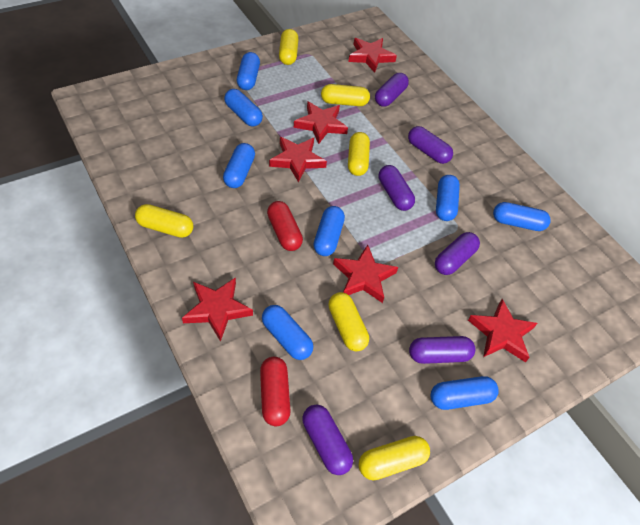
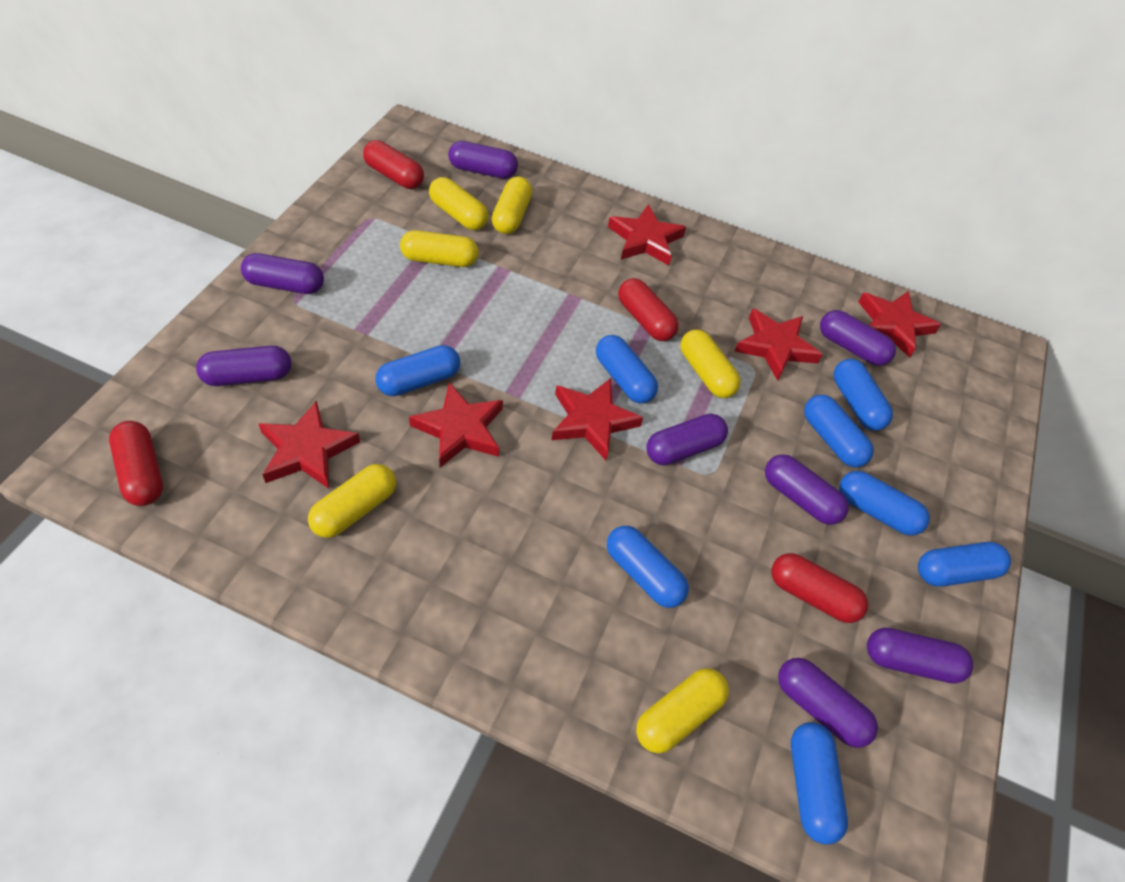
purple capsule: 6 -> 8
red capsule: 2 -> 4

